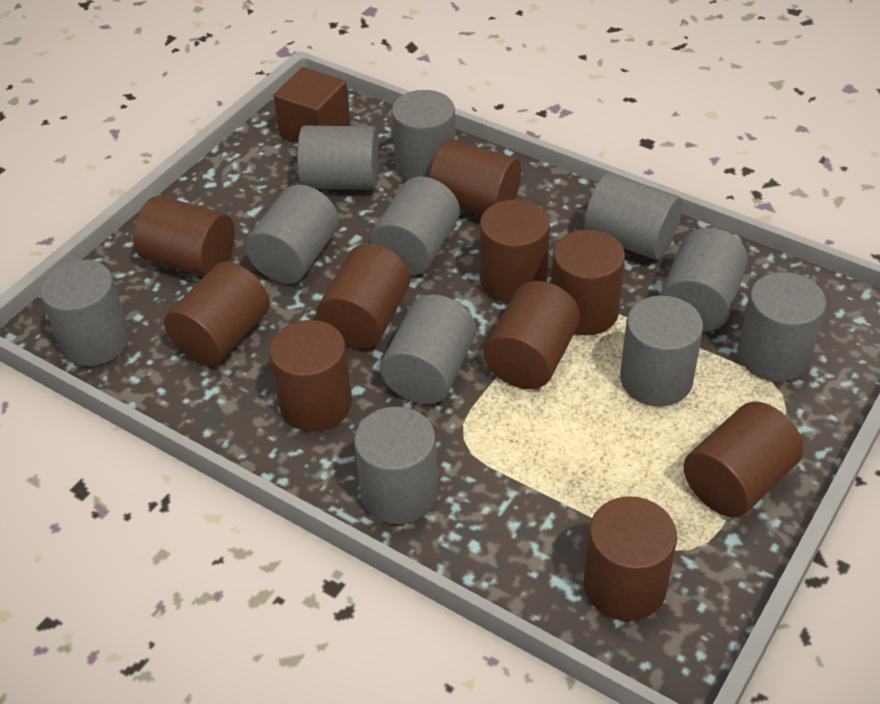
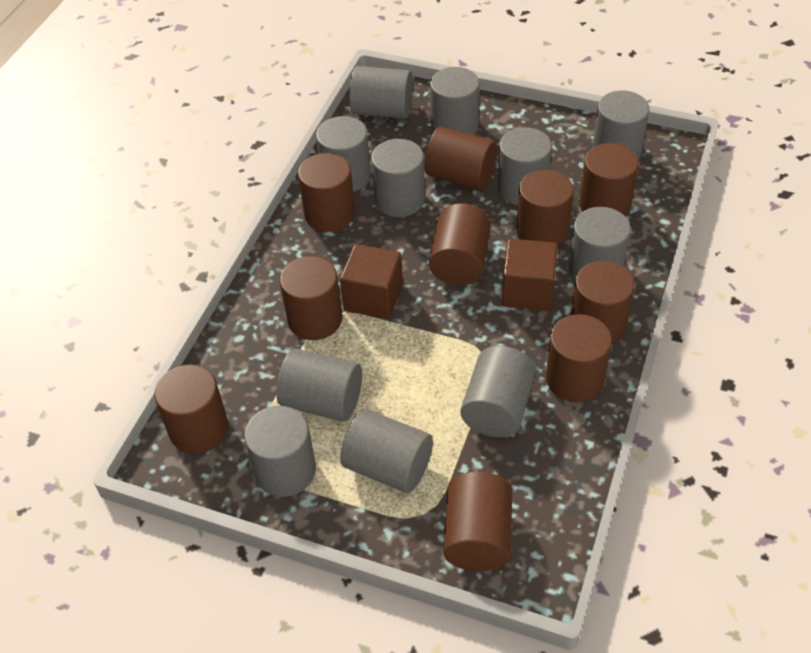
brown cube: 1 -> 2

